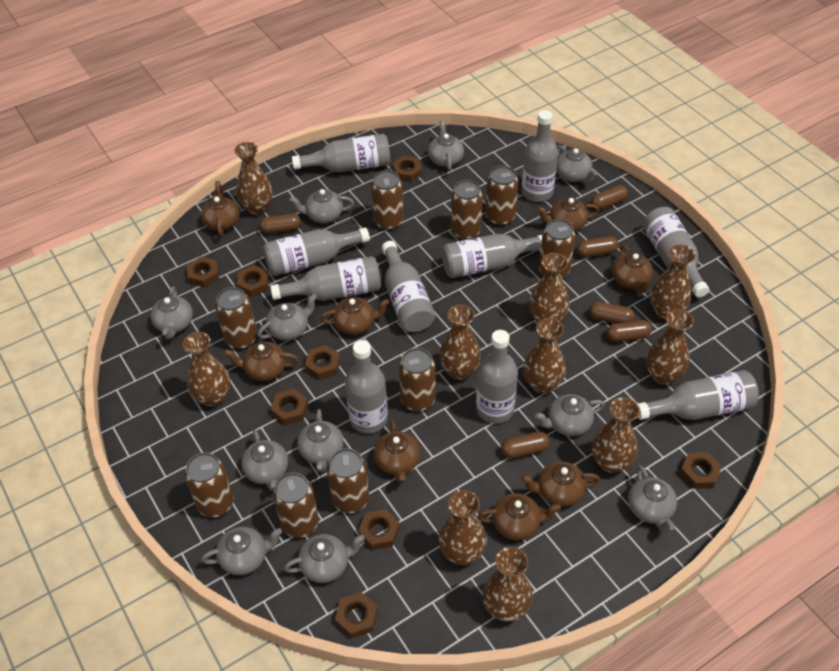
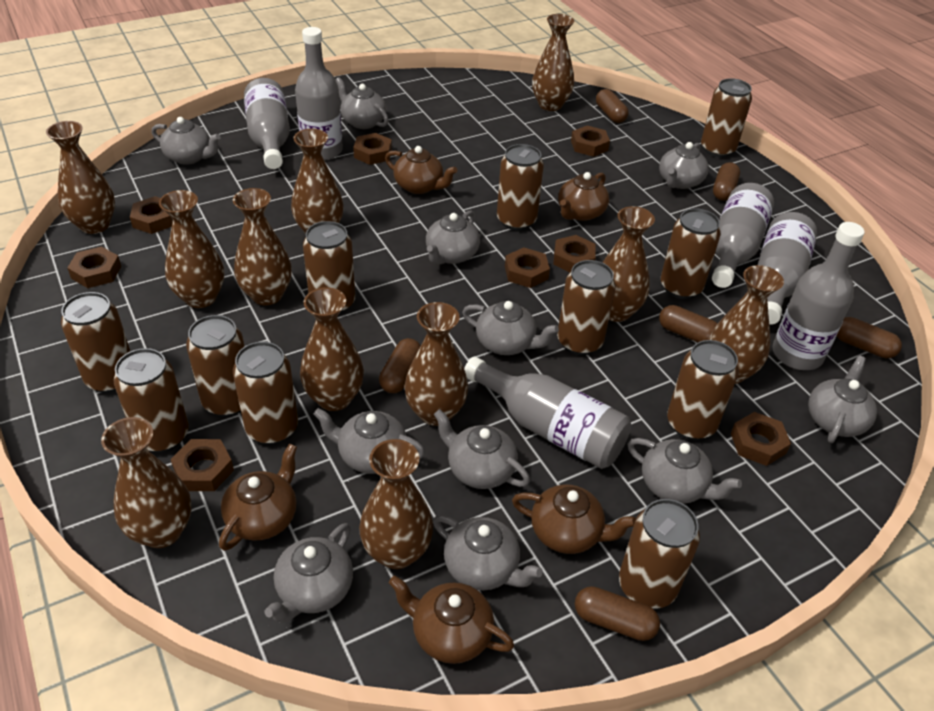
brown can: 9 -> 11
brown teapot: 8 -> 5
brown vase: 10 -> 11
grey bottle: 10 -> 6

